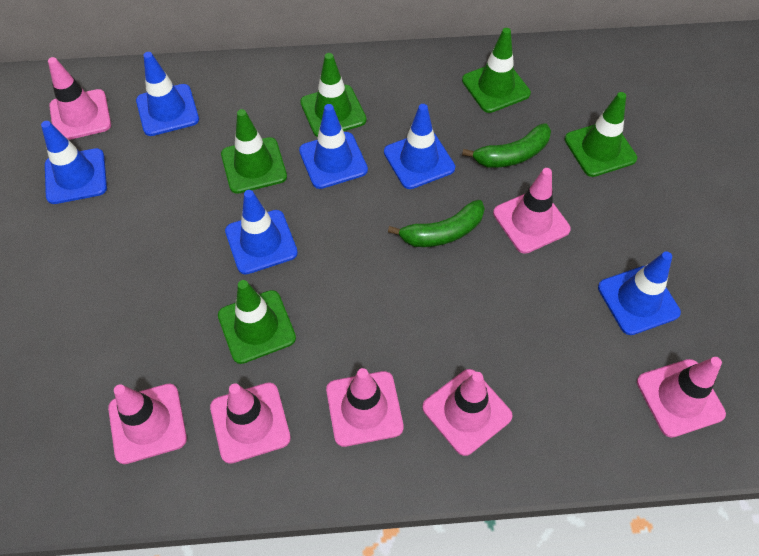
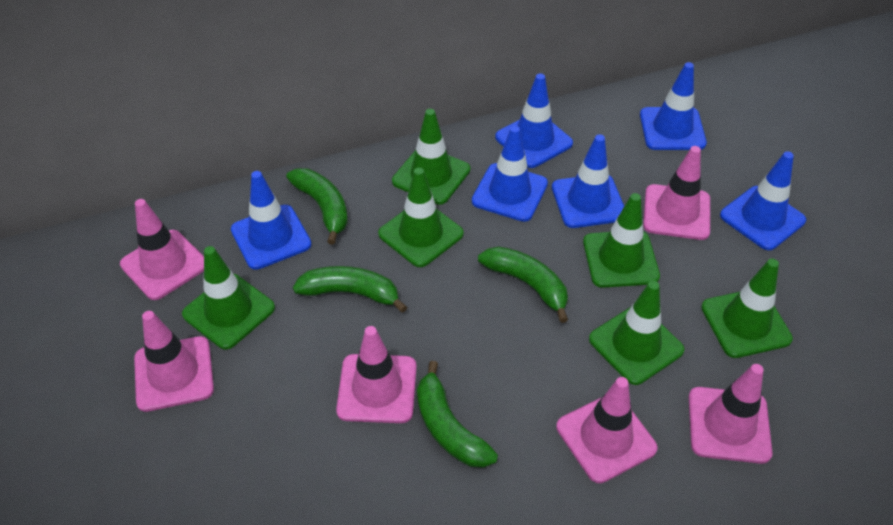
green banana: 2 -> 4
green traffic cone: 5 -> 6
pink traffic cone: 7 -> 6

